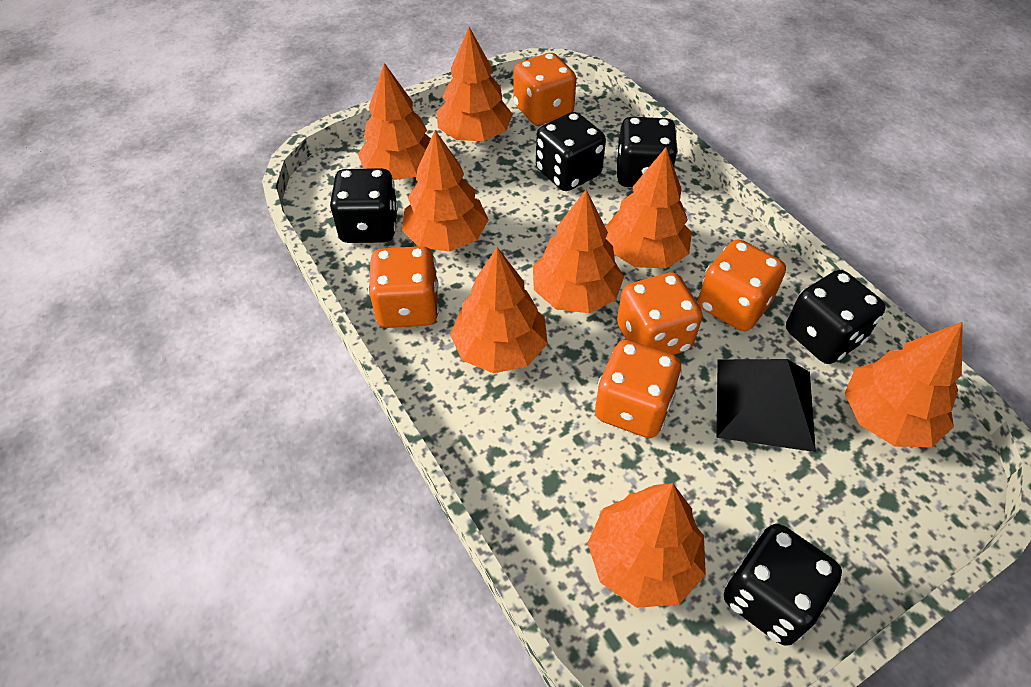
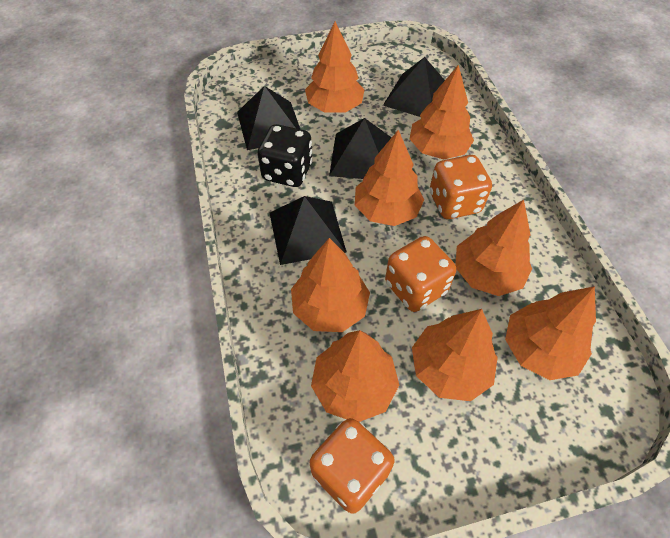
black dice: 5 -> 1
black pyramid: 1 -> 4
orange dice: 5 -> 3

